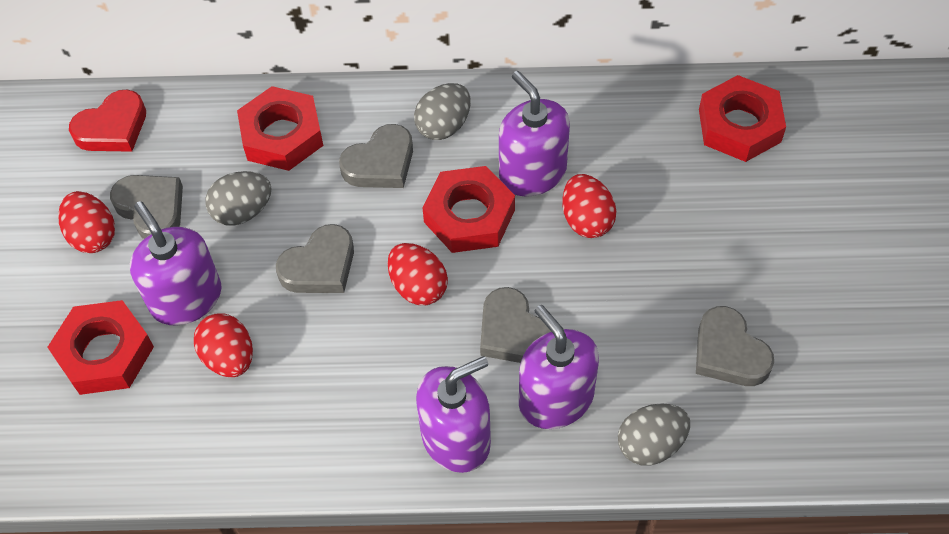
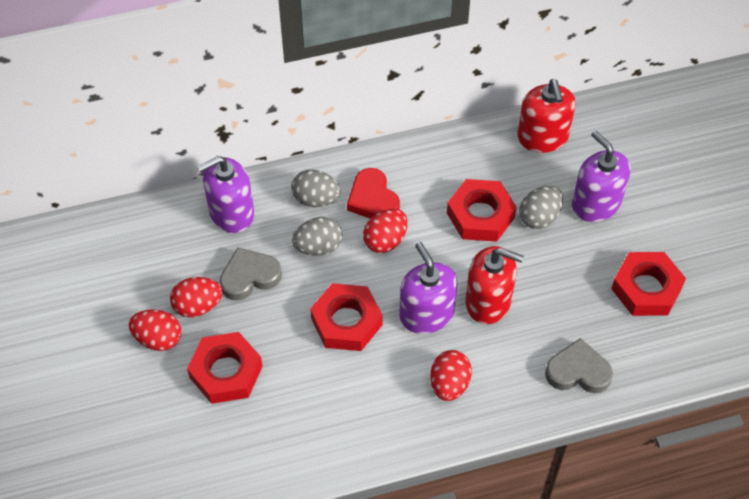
grey heart: 5 -> 2
purple soap dispenser: 4 -> 3
red soap dispenser: 0 -> 2

